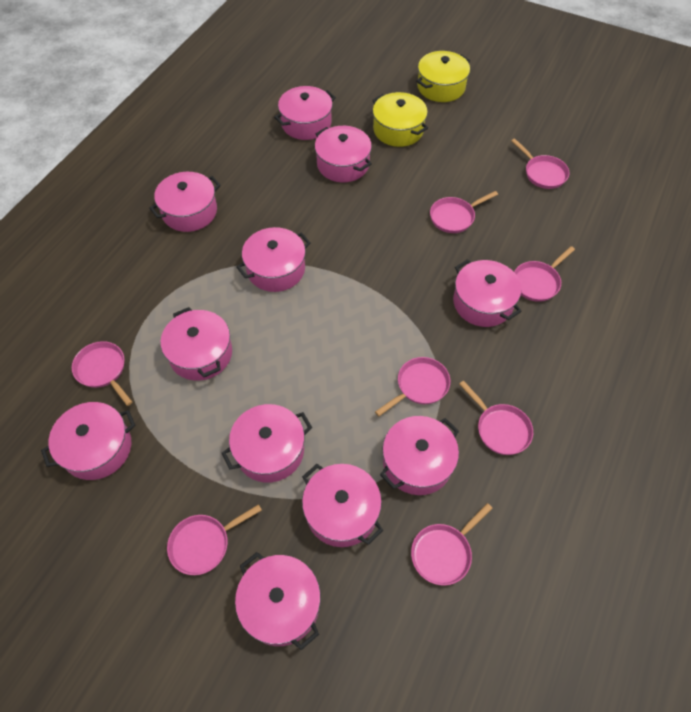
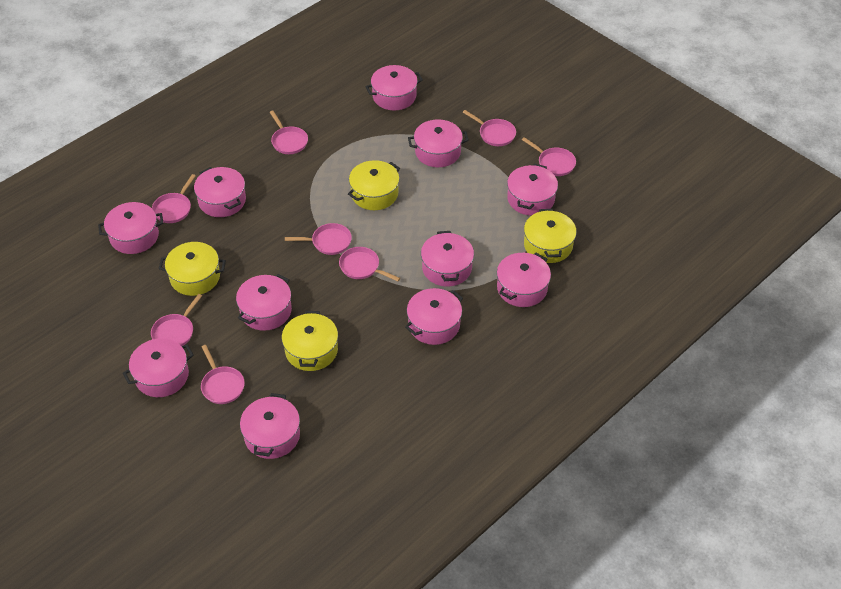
yellow pot: 2 -> 4

